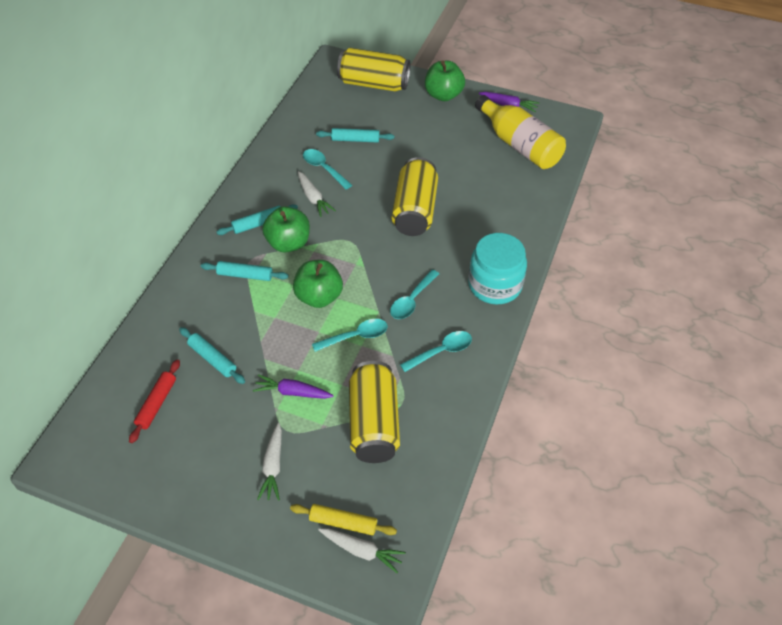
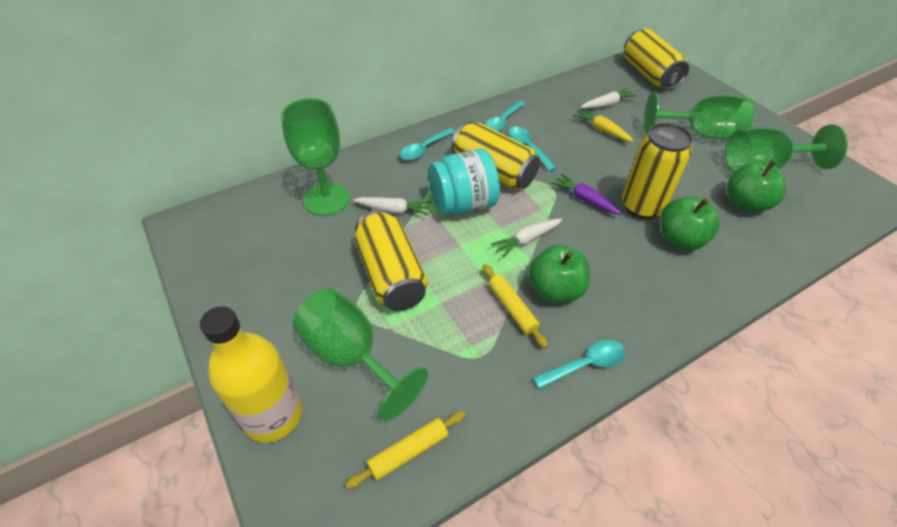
green goblet: 0 -> 4
purple carrot: 2 -> 1
red rolling pin: 1 -> 0
turquoise rolling pin: 4 -> 0
yellow can: 3 -> 4
yellow carrot: 0 -> 1
yellow rolling pin: 1 -> 2

